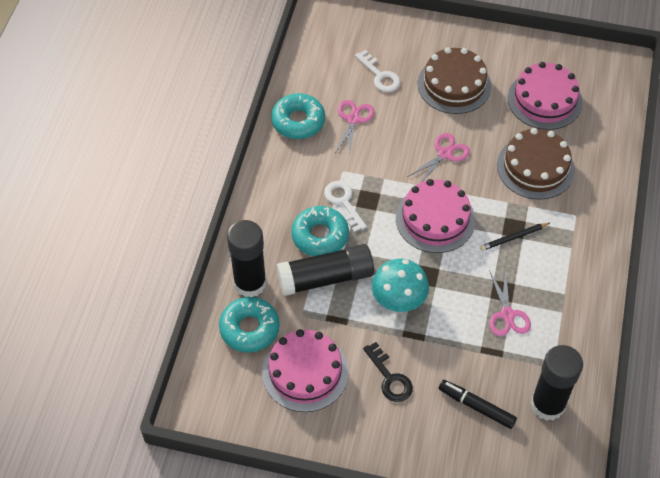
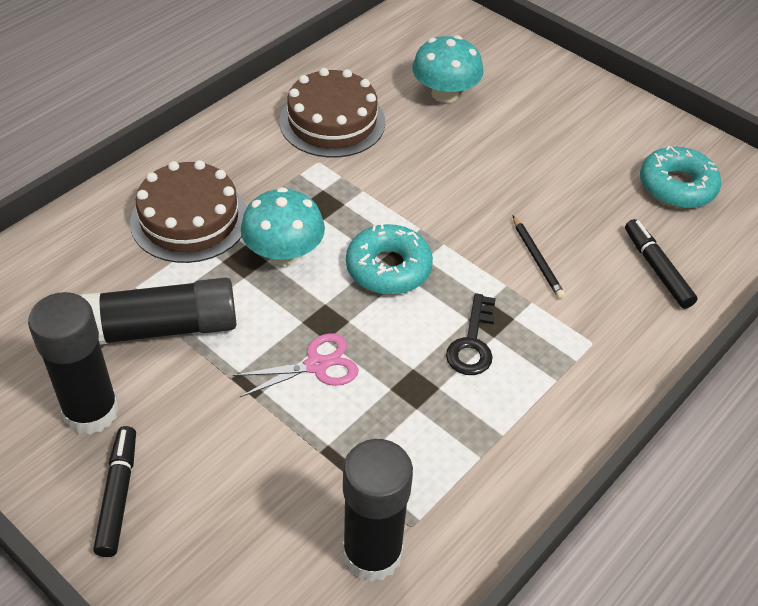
black marker: 1 -> 2
pink cake: 3 -> 0
pink scissors: 3 -> 1
turquoise donut: 3 -> 2
turquoise mushroom: 1 -> 2
white key: 2 -> 0

